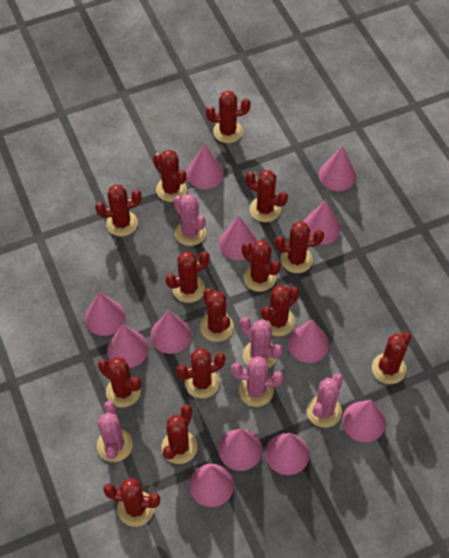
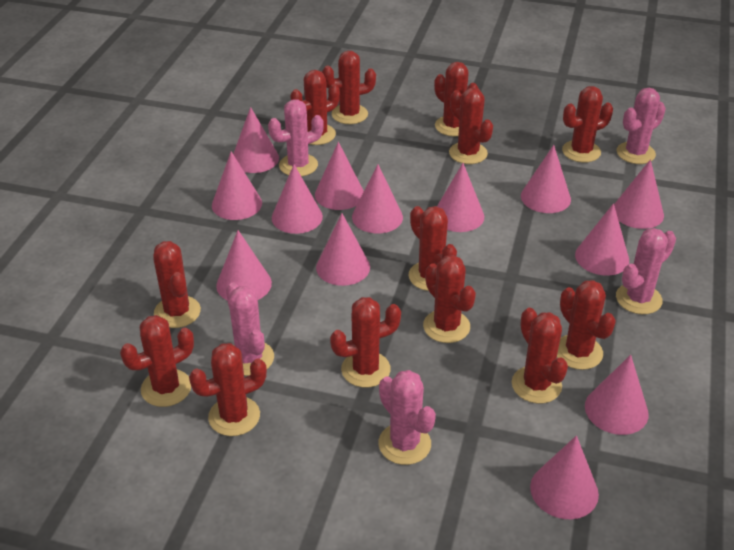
pink cone: 12 -> 13
red cactus: 14 -> 13

